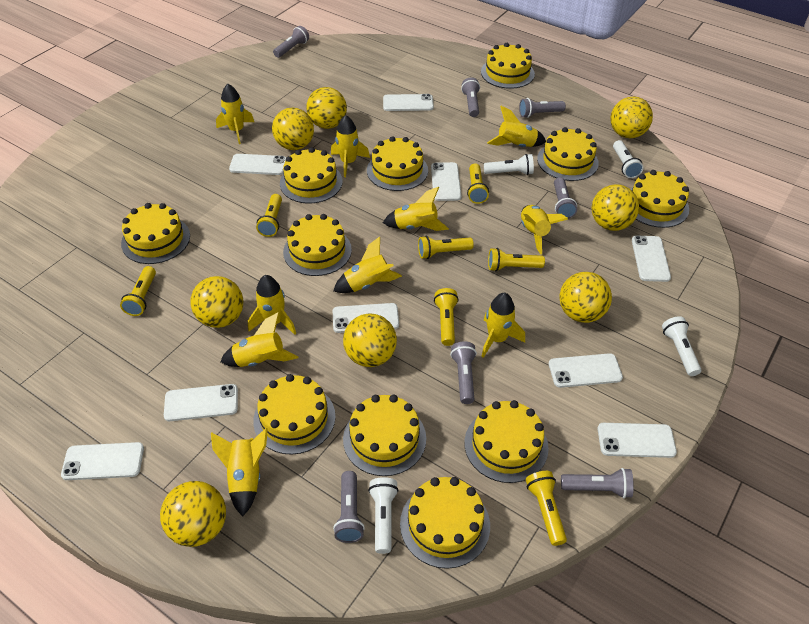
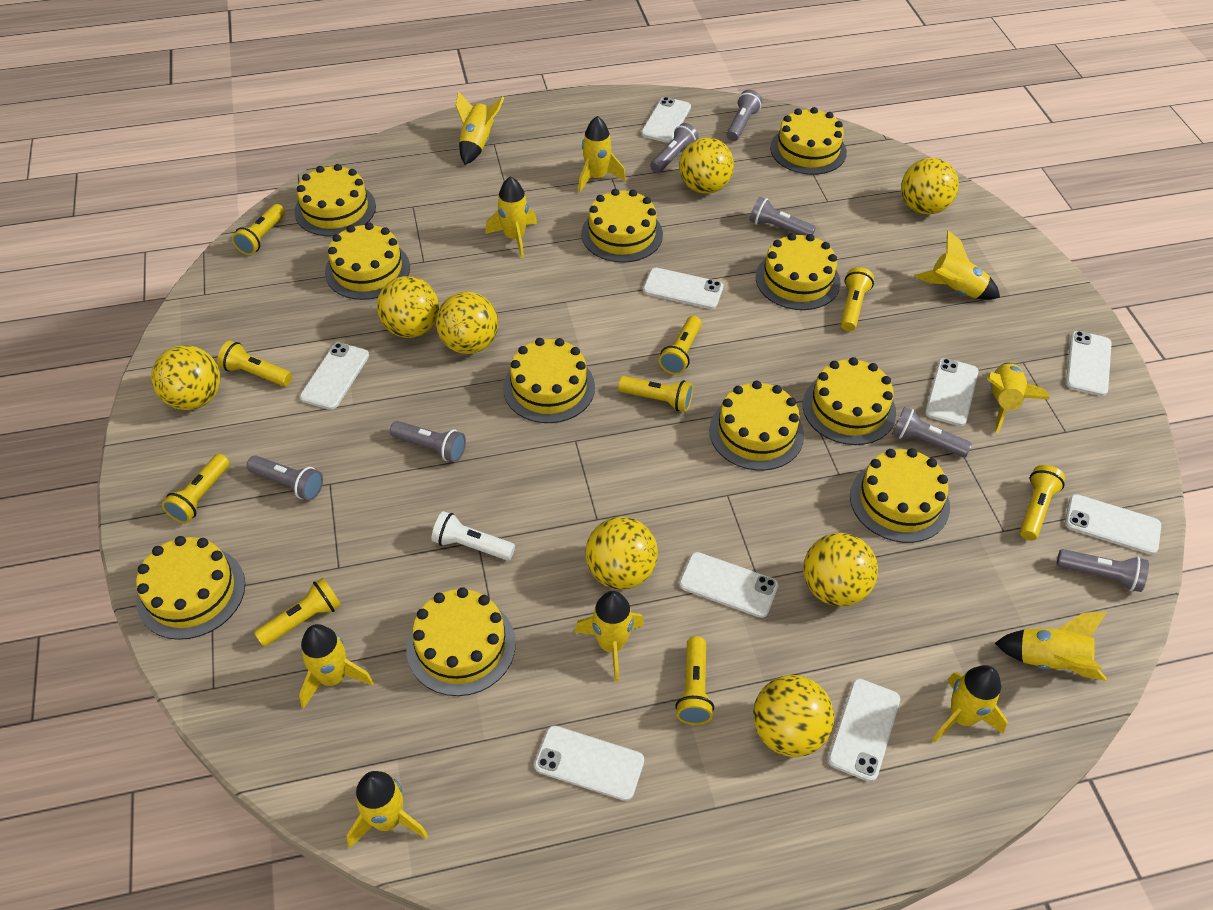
white flashlight: 4 -> 1
yellow flashlight: 7 -> 9

